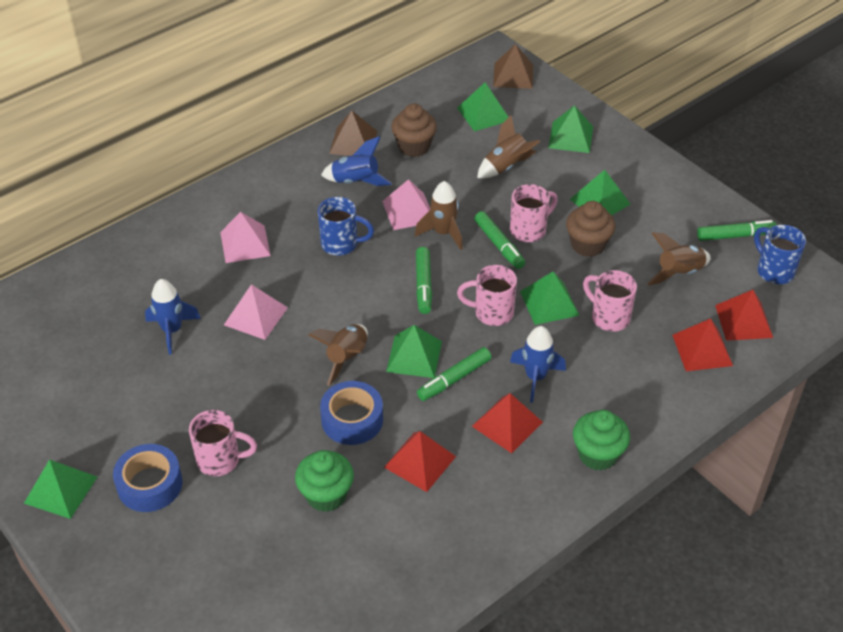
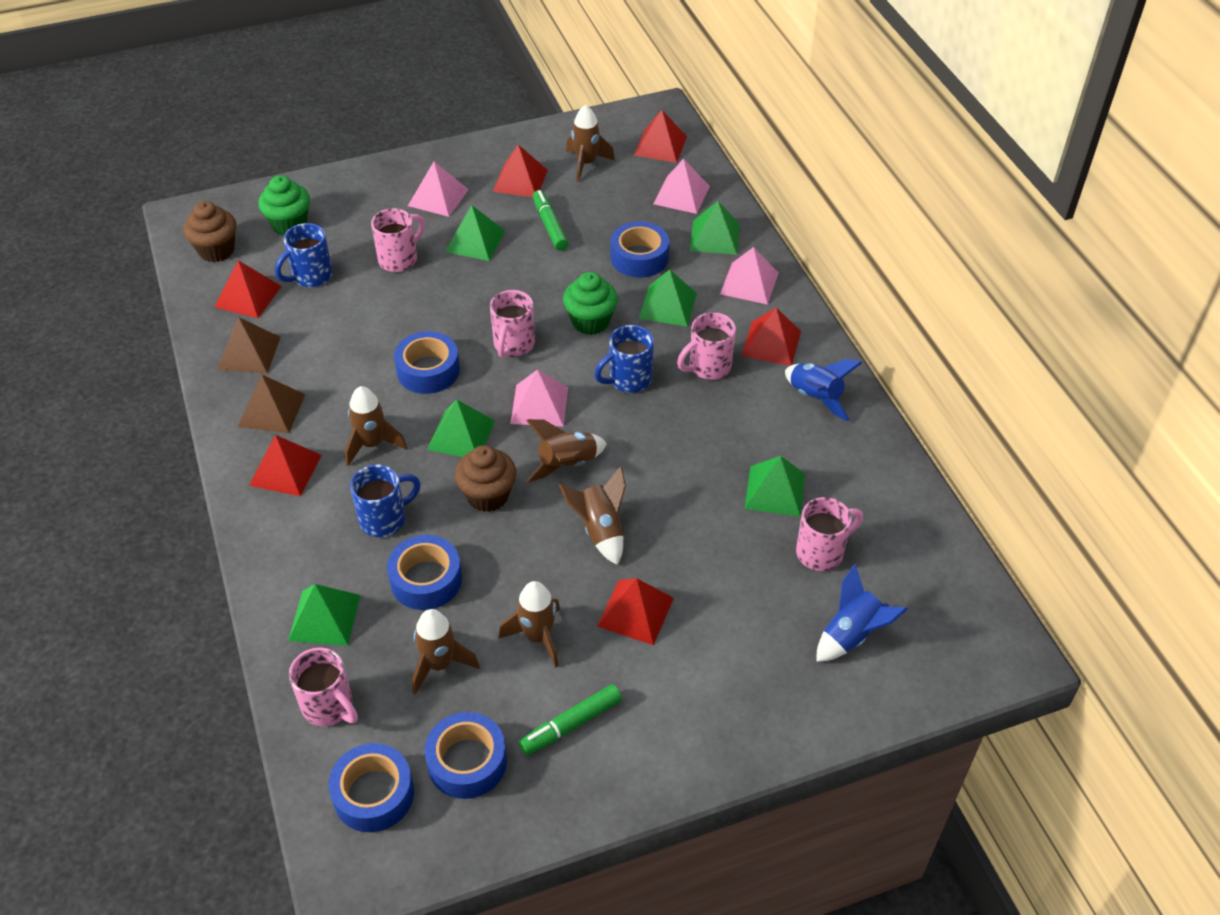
blue mug: 2 -> 3
blue rocket: 3 -> 2
blue tape: 2 -> 5
brown rocket: 4 -> 6
green marker: 4 -> 2
pink mug: 4 -> 5
pink pyramid: 3 -> 4
red pyramid: 4 -> 6

